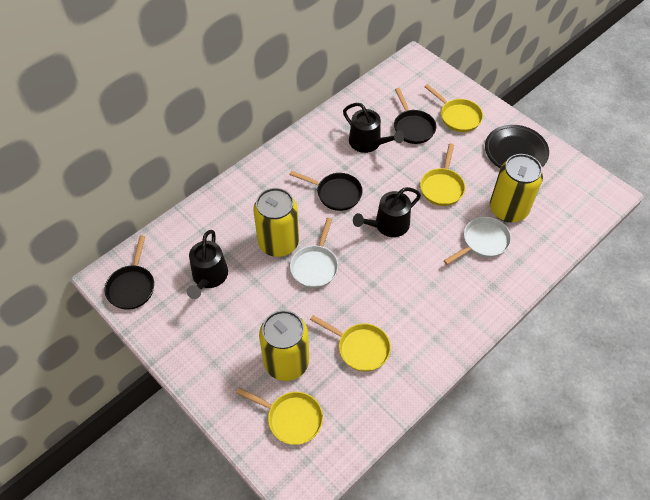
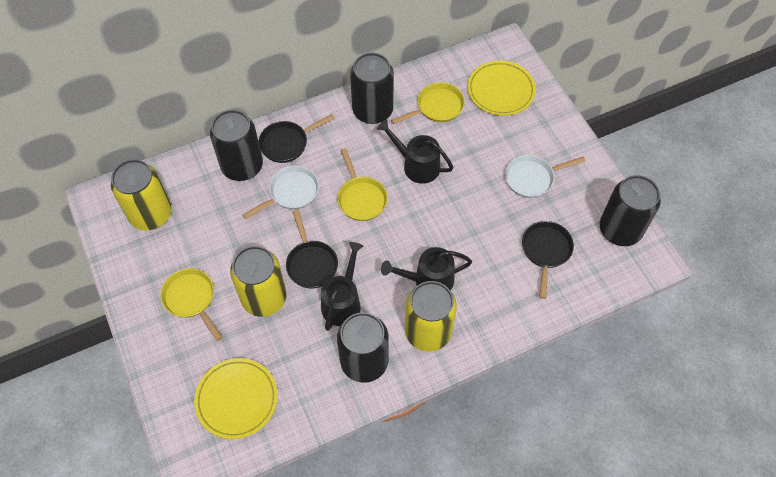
black can: 0 -> 4
black plate: 1 -> 0
yellow pan: 4 -> 3
yellow plate: 0 -> 2

